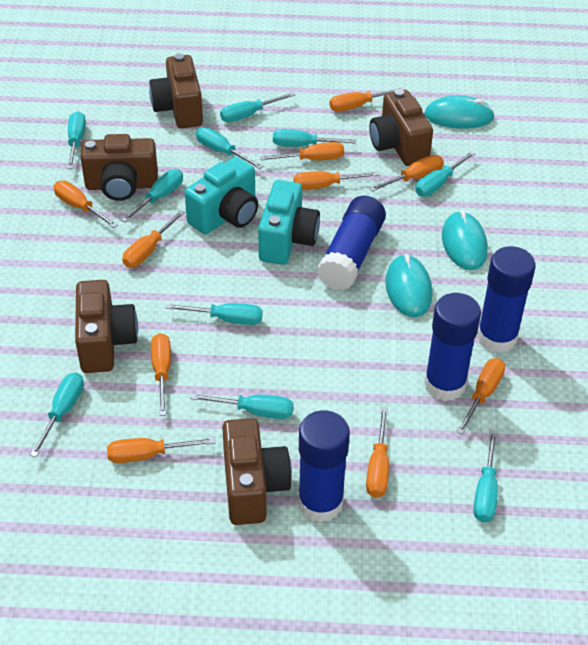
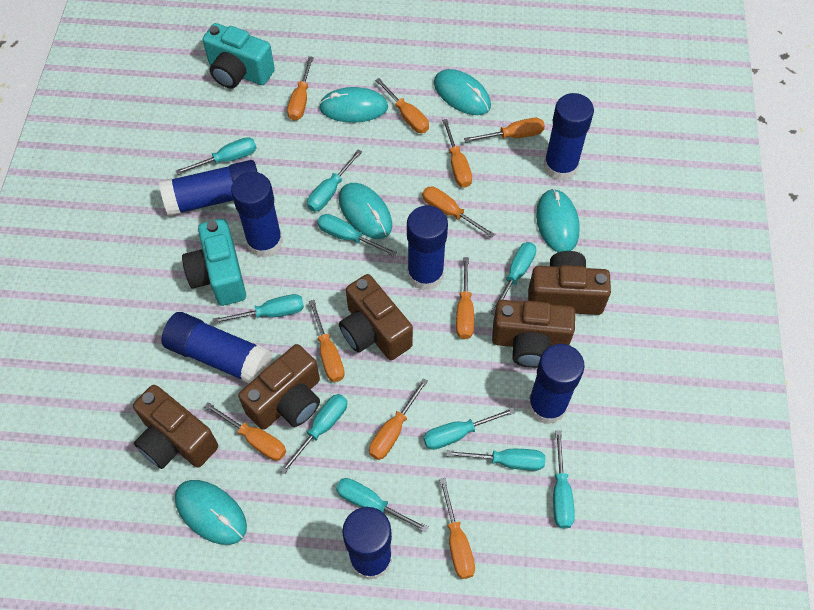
blue glue stick: 4 -> 7
turquoise mouse: 3 -> 5

